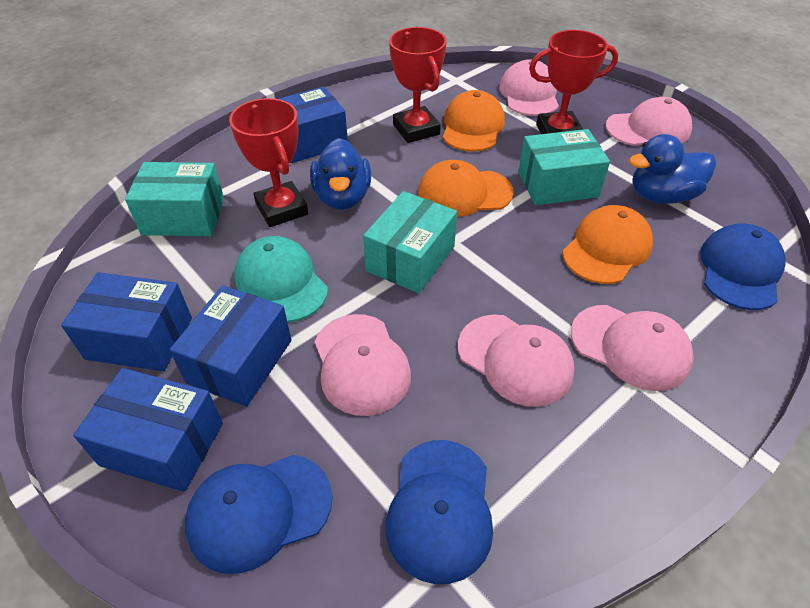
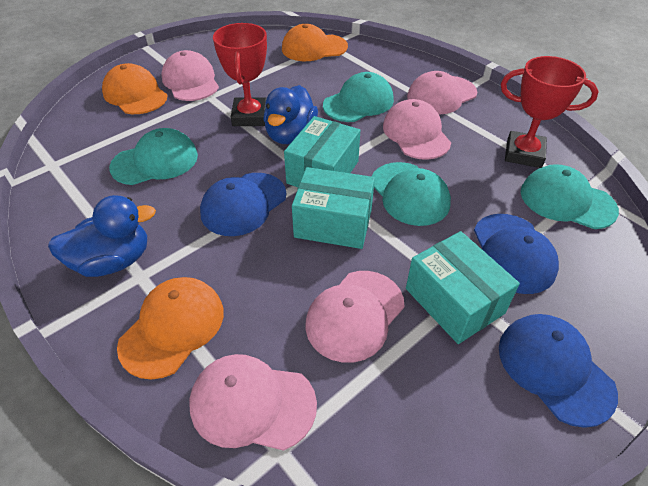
blue box: 4 -> 0
red trophy: 3 -> 2
turquoise cap: 1 -> 4

